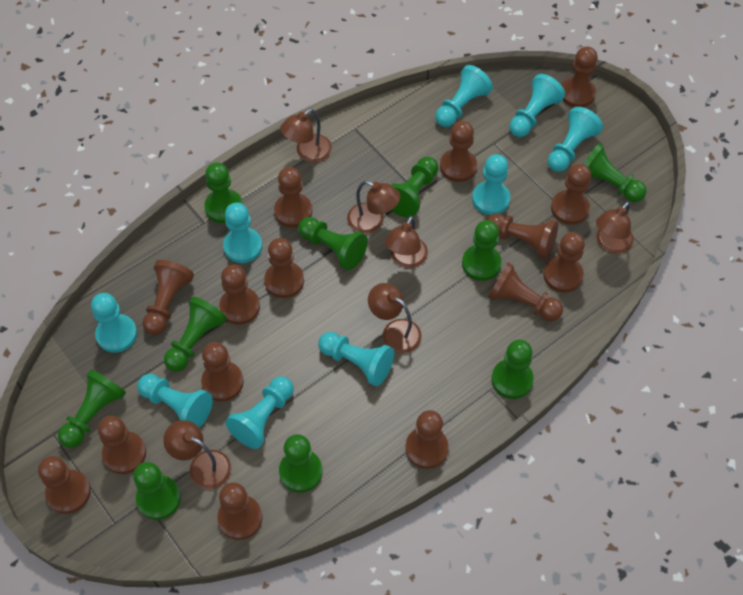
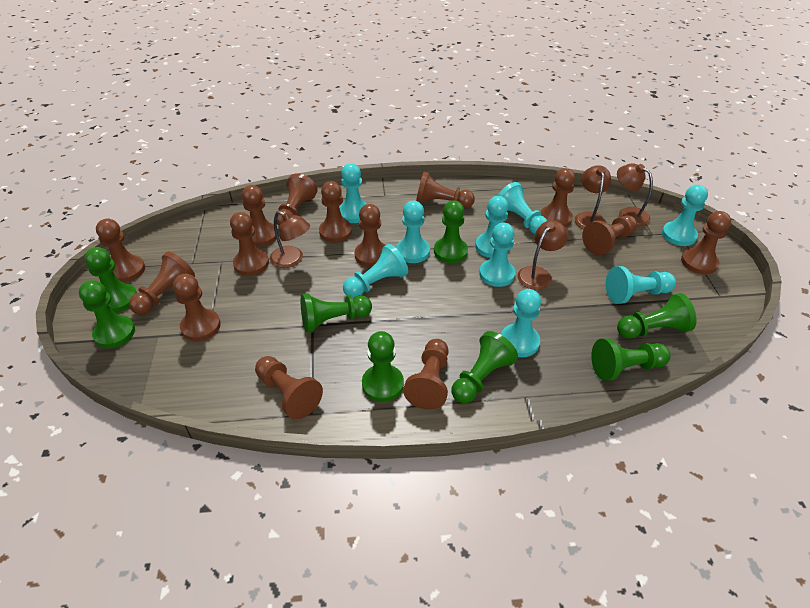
brown lamp: 6 -> 4
brown pawn: 15 -> 14
green pawn: 10 -> 8

